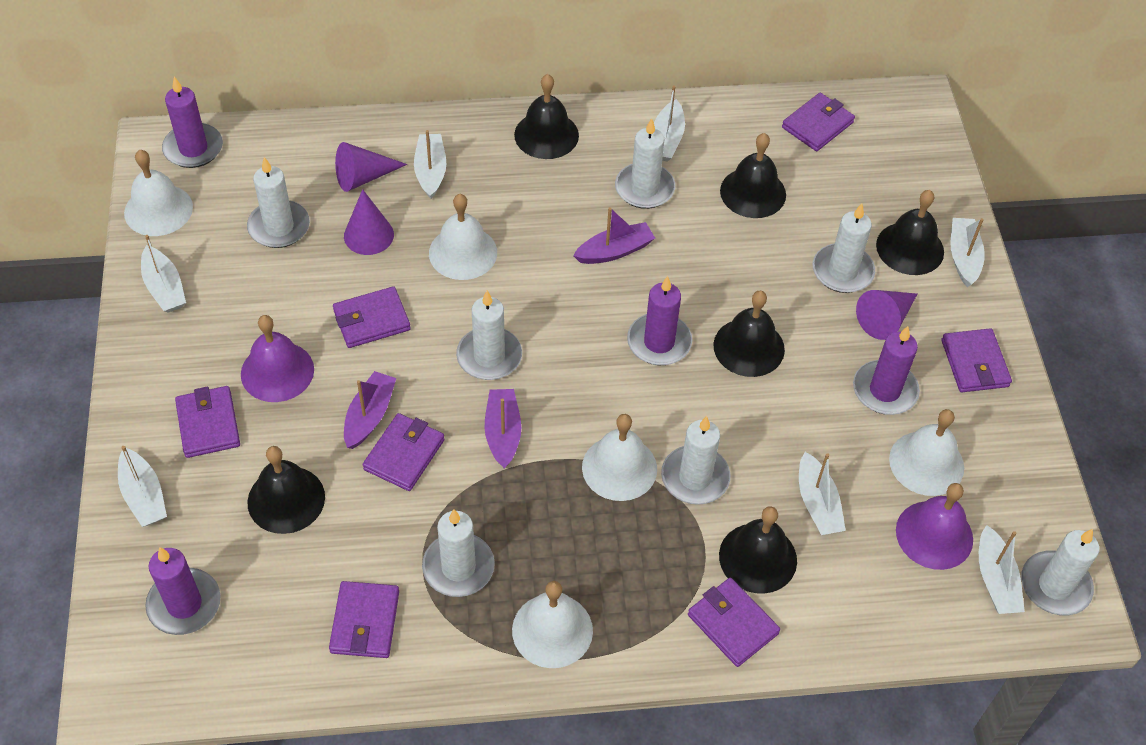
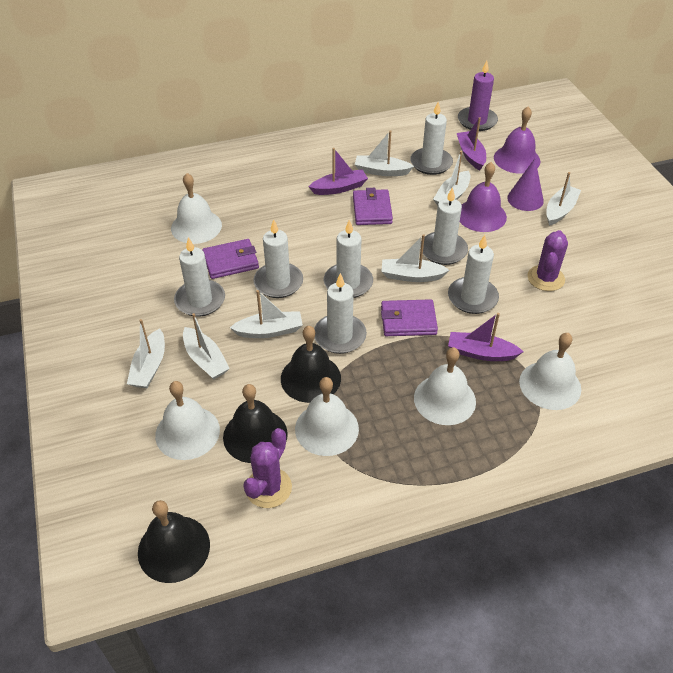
black bell: 6 -> 3
purple cactus: 0 -> 2
purple candle: 4 -> 1
purple cone: 3 -> 1
purple wallet: 7 -> 3

